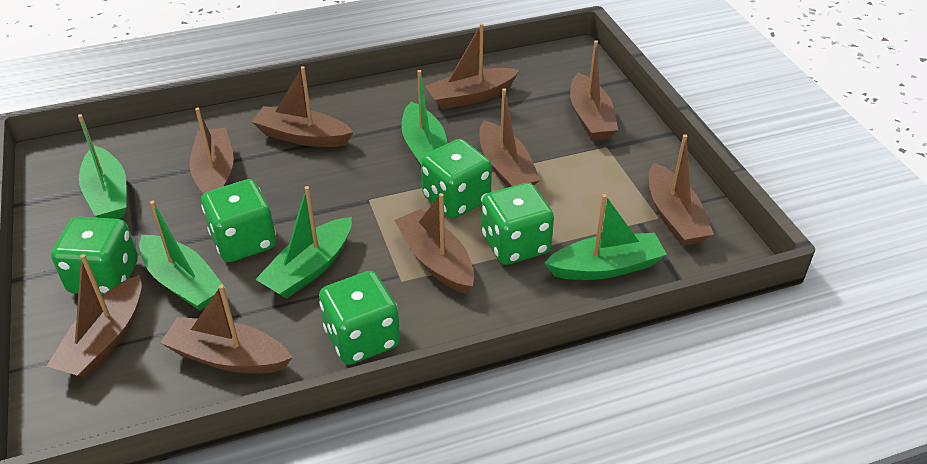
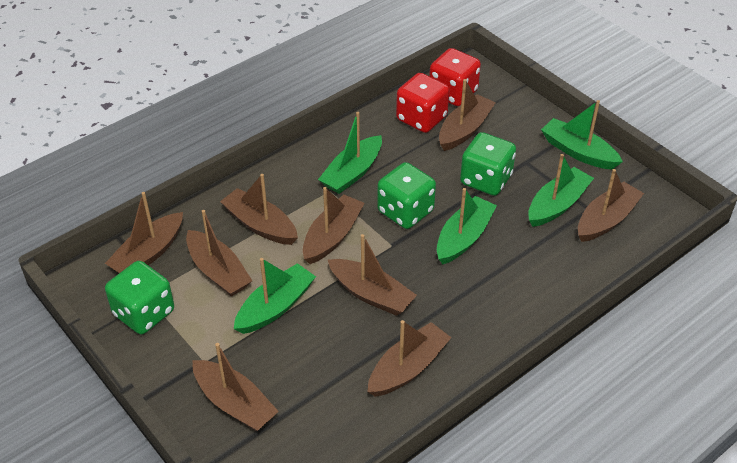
green dice: 5 -> 3
red dice: 0 -> 2

